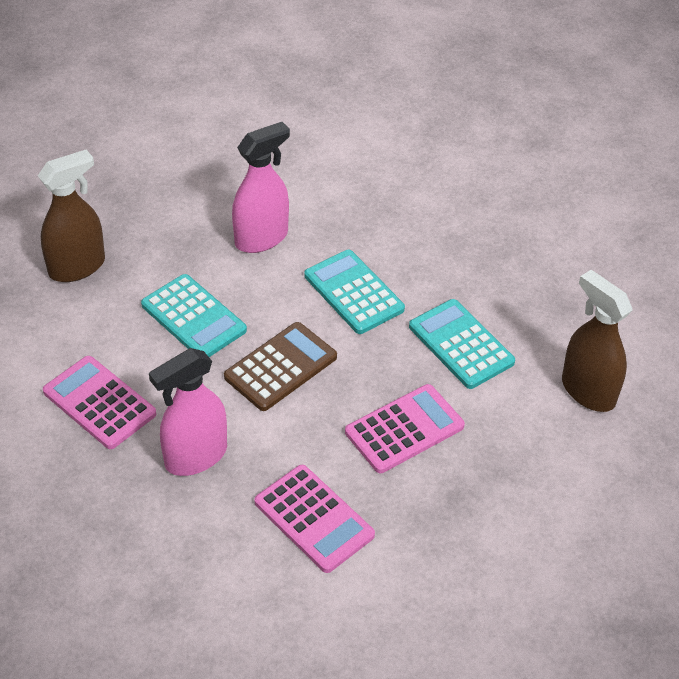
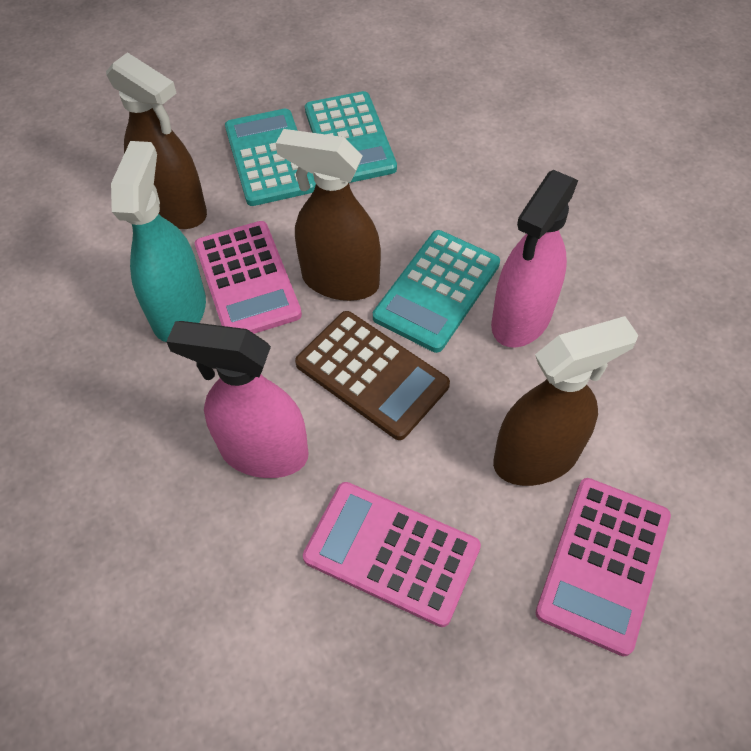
brown spray bottle: 2 -> 3
turquoise spray bottle: 0 -> 1

